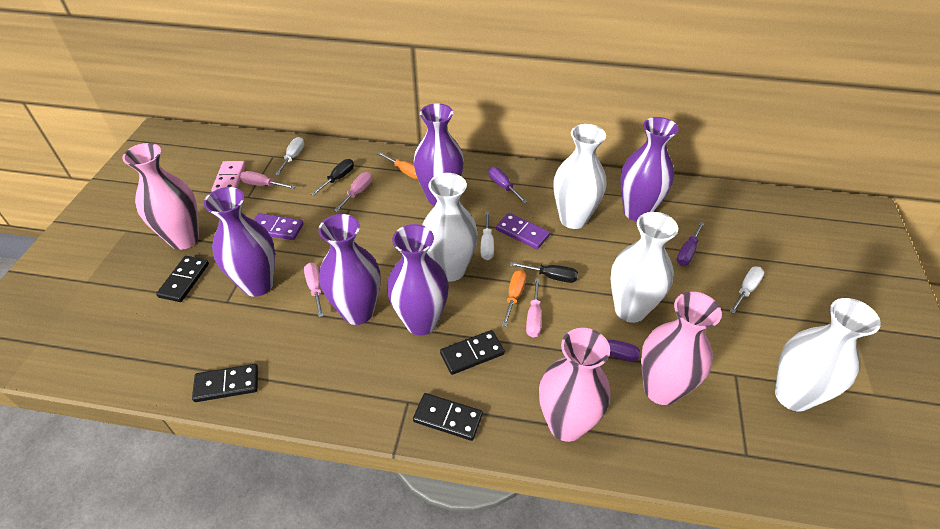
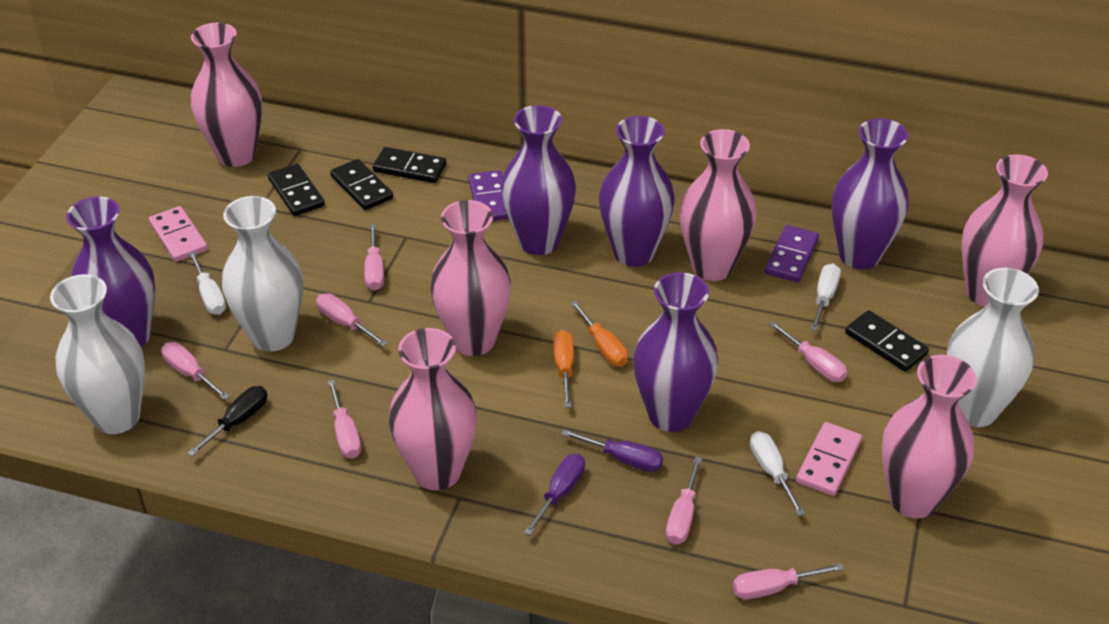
black screwdriver: 2 -> 1
pink domino: 1 -> 2
pink screwdriver: 4 -> 7
pink vase: 3 -> 6
purple screwdriver: 3 -> 2
white vase: 4 -> 3

